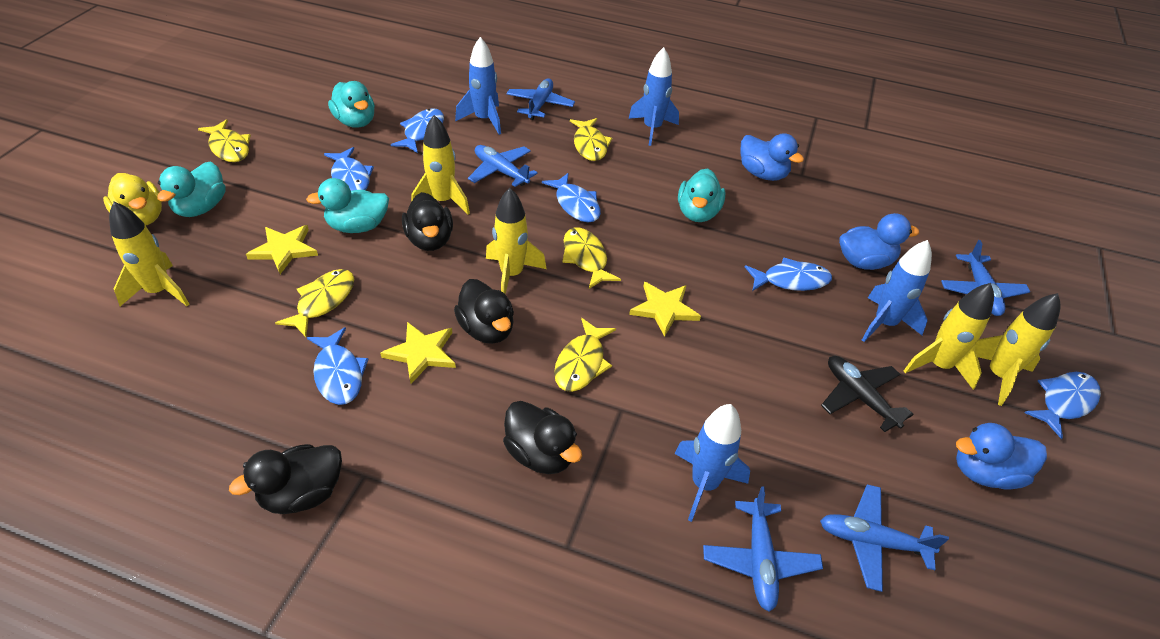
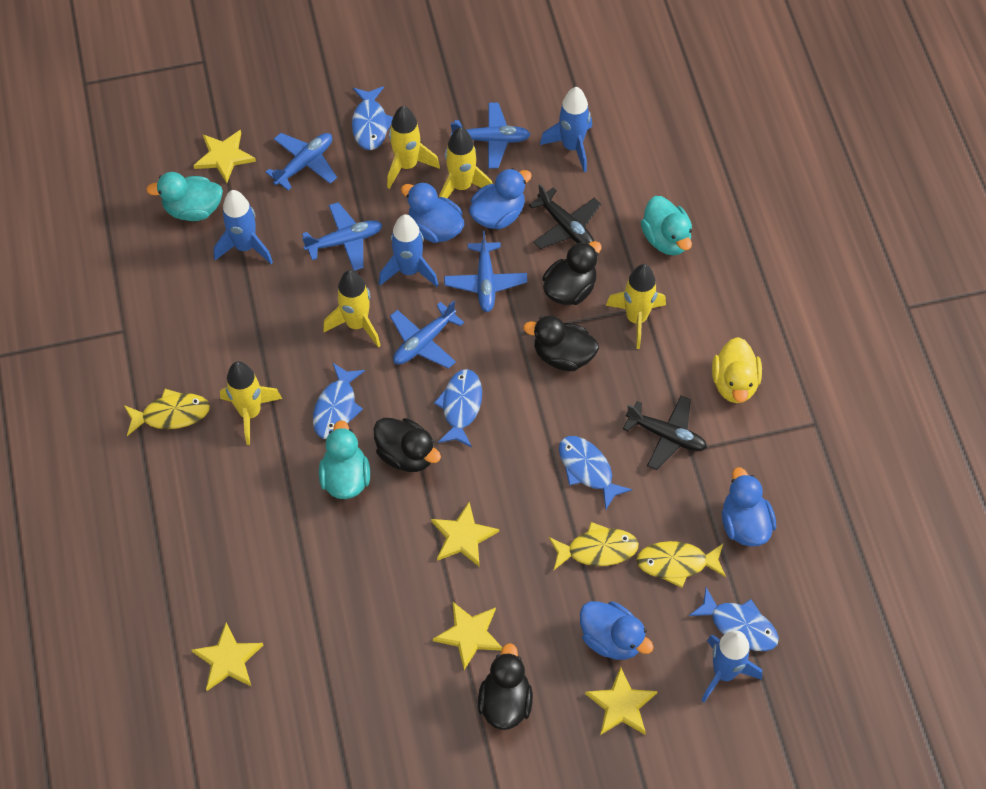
black plane: 1 -> 2
blue duck: 3 -> 4
blue fish: 6 -> 5
turquoise duck: 4 -> 3
yellow fish: 5 -> 3
yellow star: 3 -> 5

